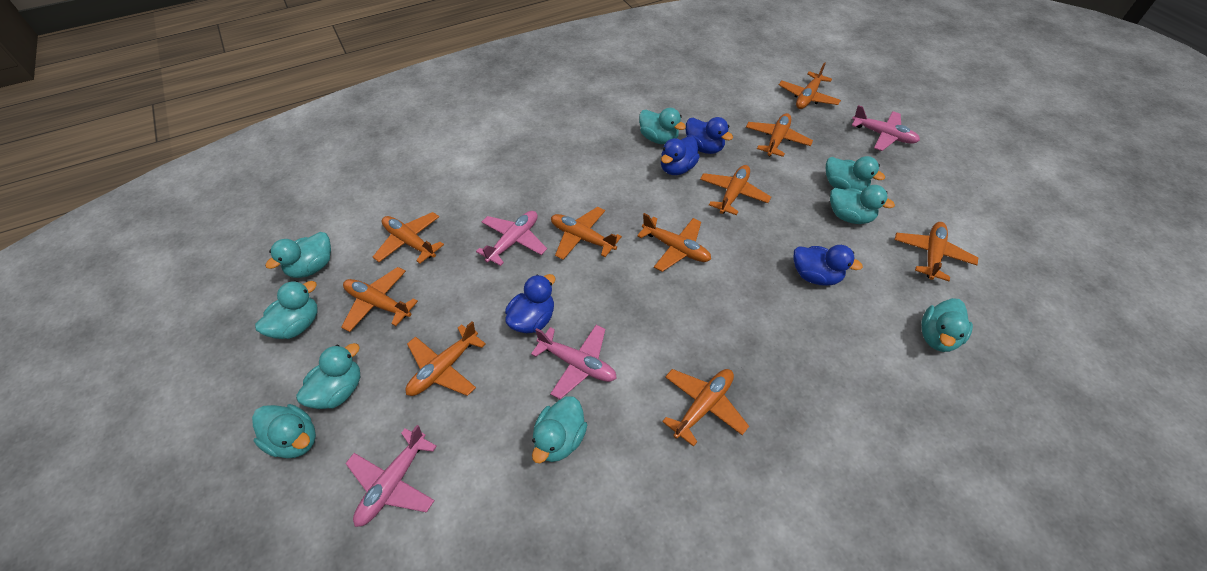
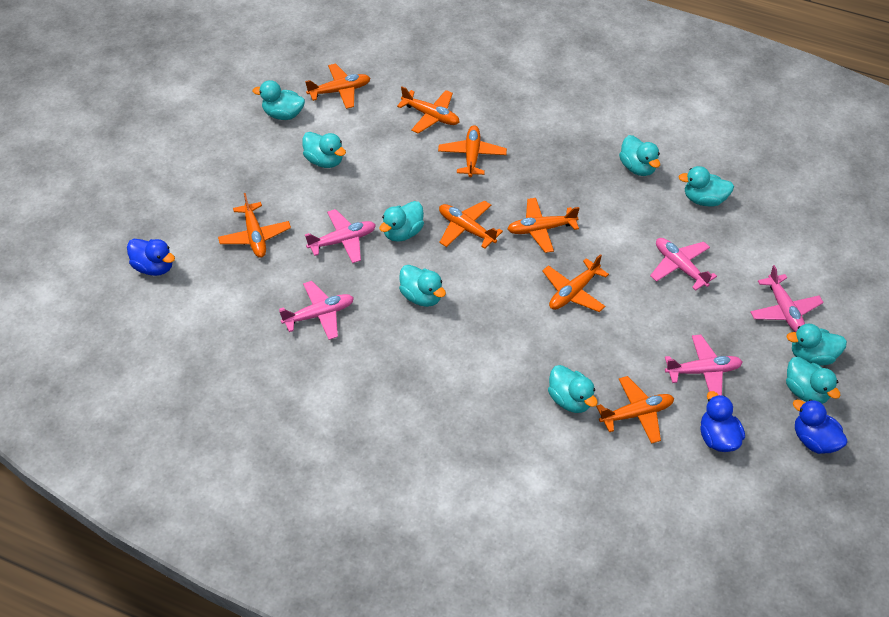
blue duck: 4 -> 3
orange plane: 10 -> 8
pink plane: 4 -> 5

